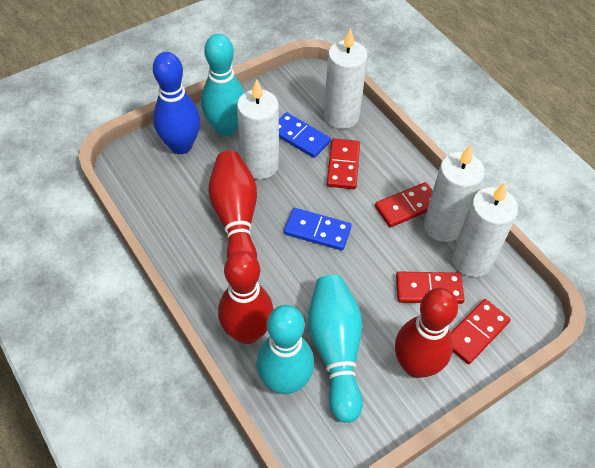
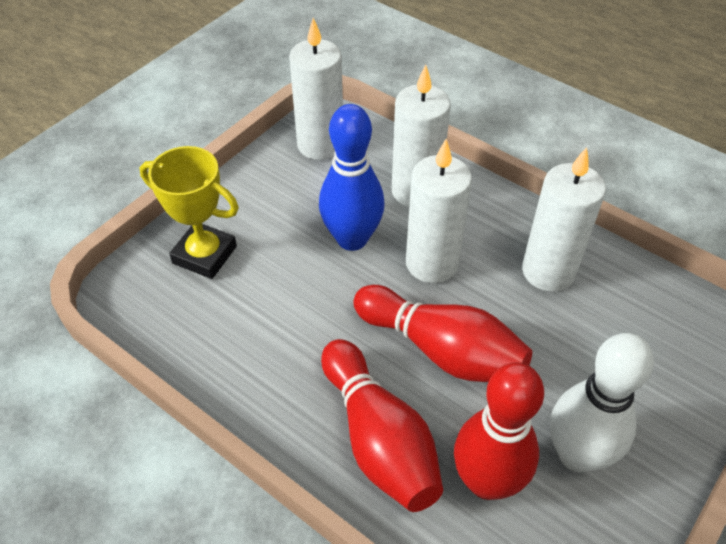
blue domino: 2 -> 0
red domino: 4 -> 0
turquoise bowling pin: 3 -> 0
white bowling pin: 0 -> 1
yellow trophy: 0 -> 1

